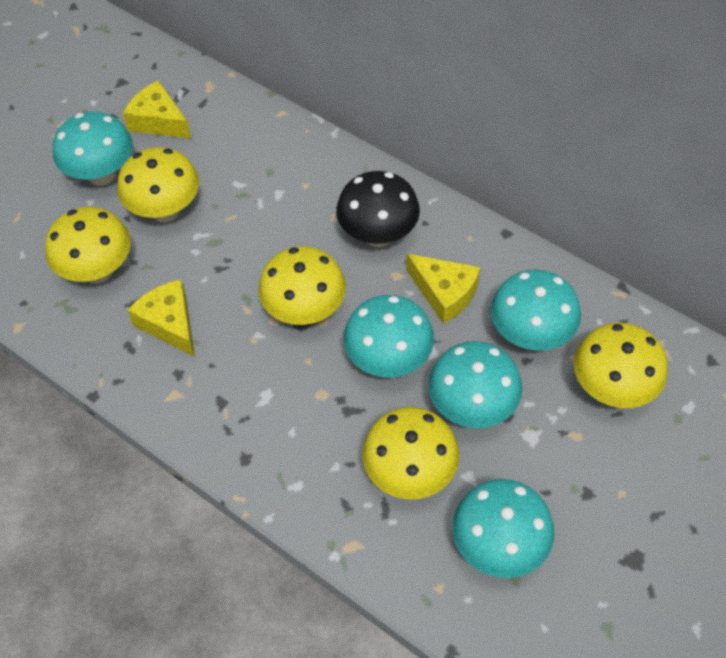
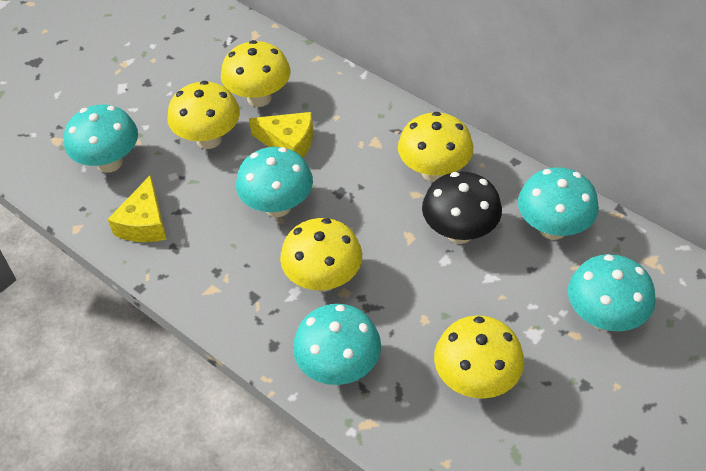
yellow cheese: 3 -> 2

